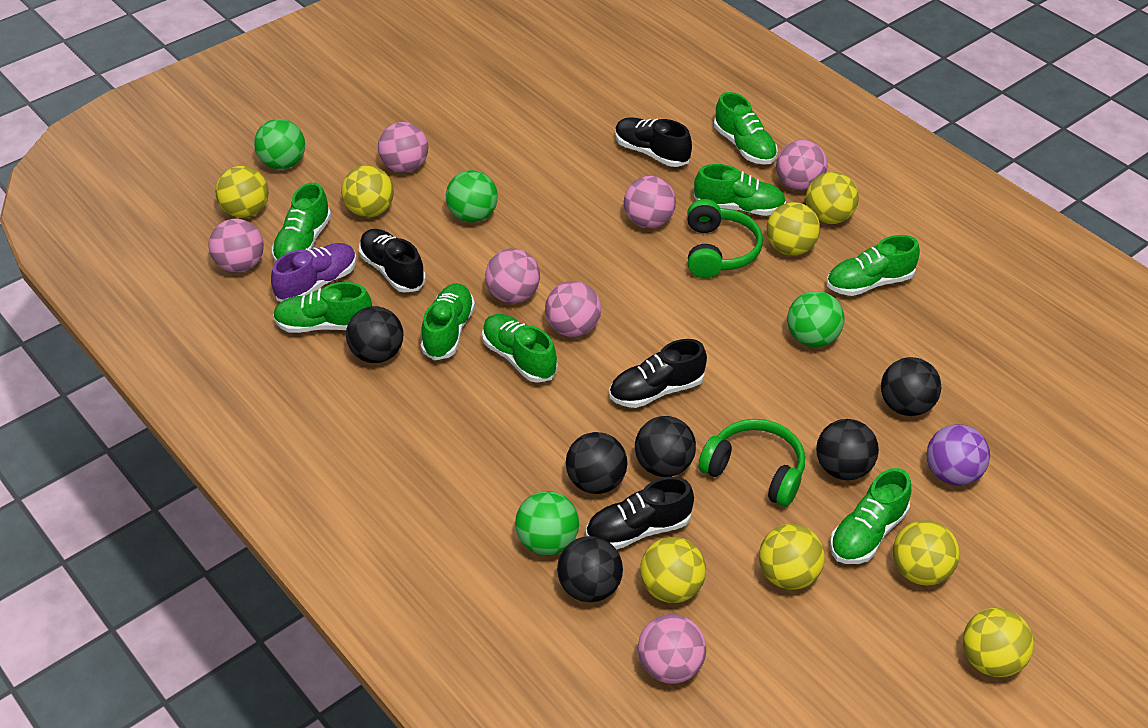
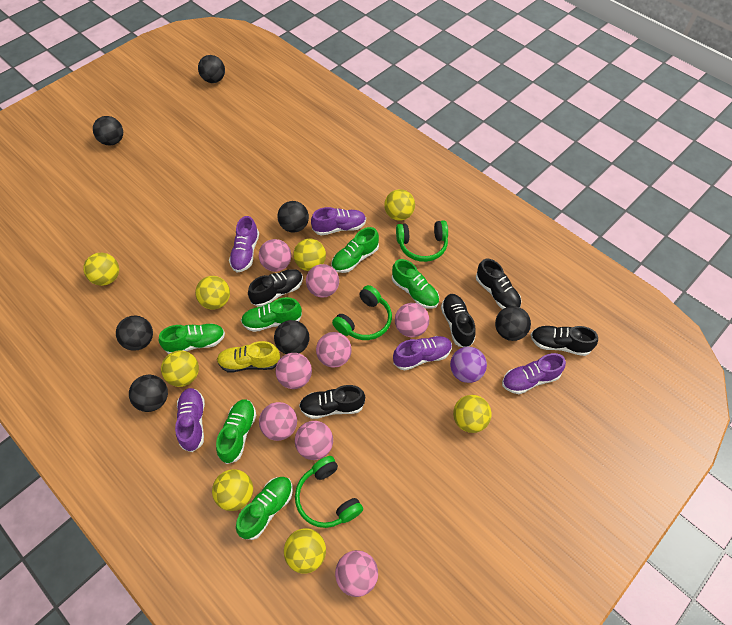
black ball: 6 -> 7
black shoe: 4 -> 5
green ball: 4 -> 0
green headphones: 2 -> 3
green shoe: 8 -> 6
pink ball: 7 -> 8
purple shoe: 1 -> 5
yellow shoe: 0 -> 1

